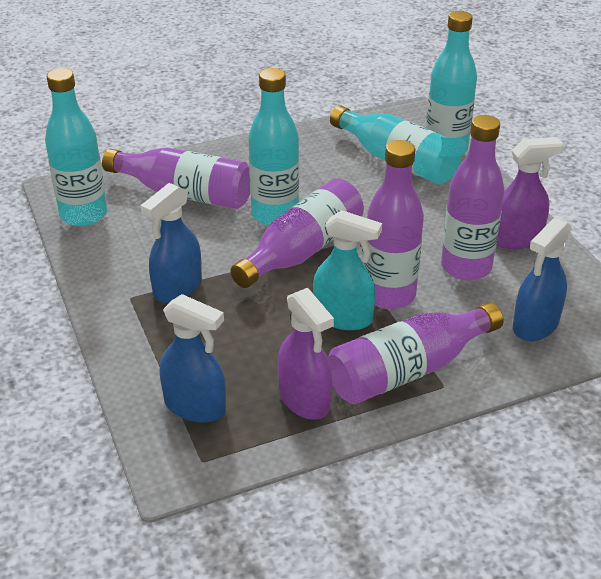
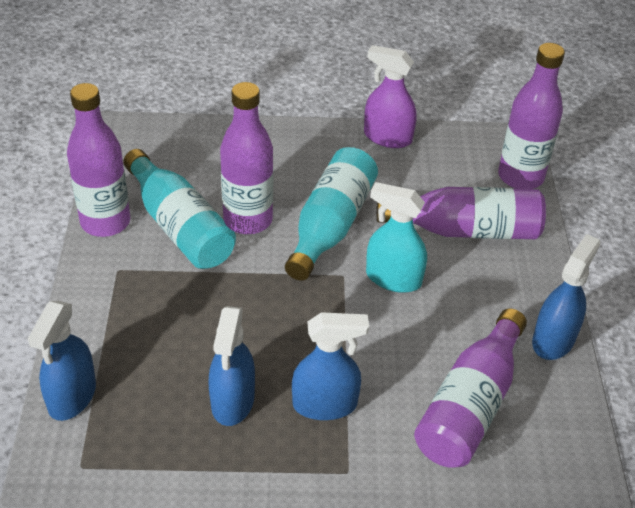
blue spray bottle: 3 -> 4
purple spray bottle: 2 -> 1
turquoise bottle: 4 -> 2

